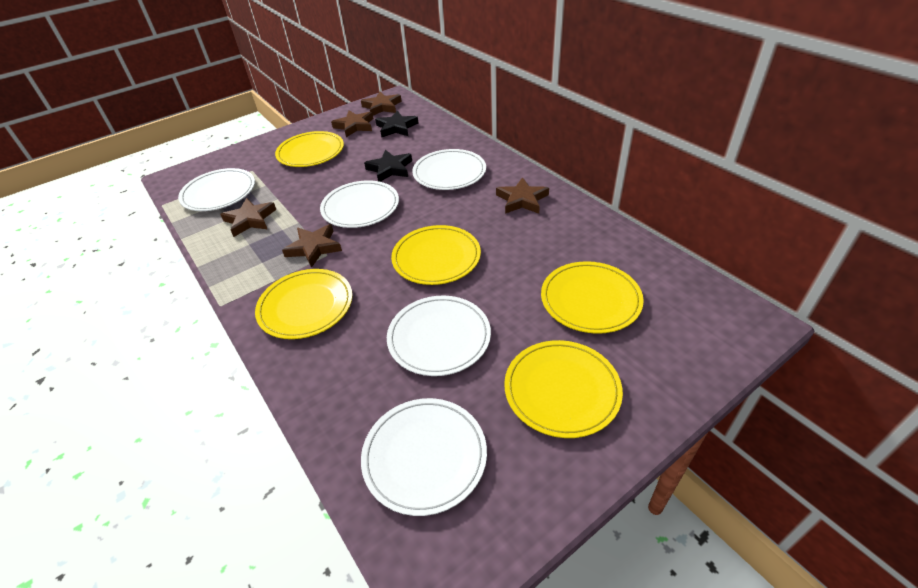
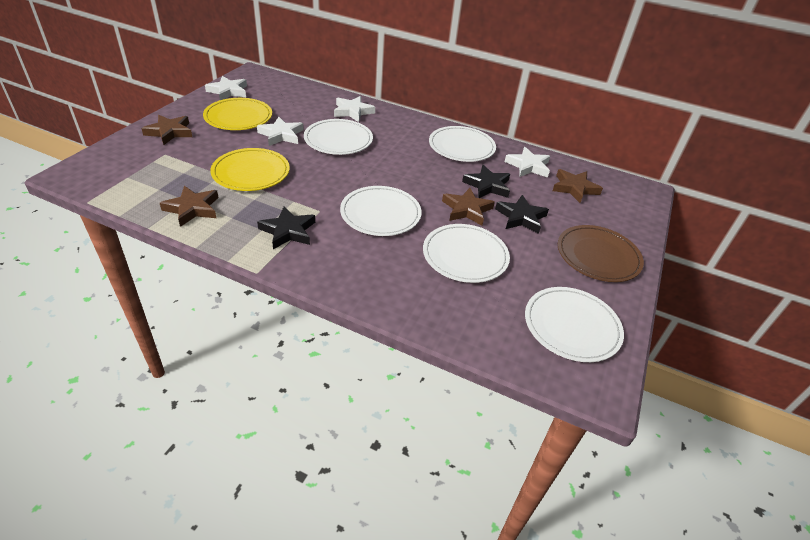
black star: 2 -> 3
brown plate: 0 -> 1
brown star: 5 -> 4
white star: 0 -> 4
yellow plate: 5 -> 2

